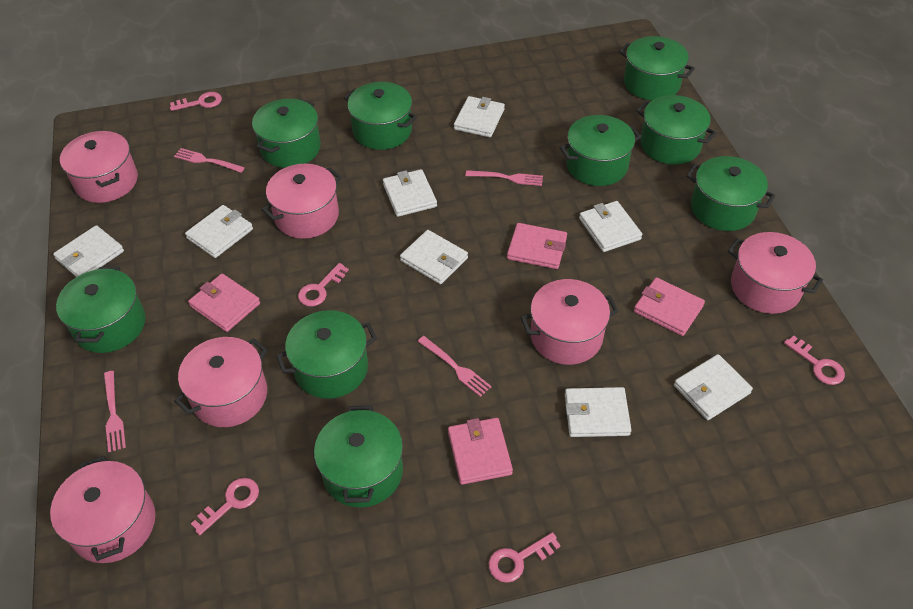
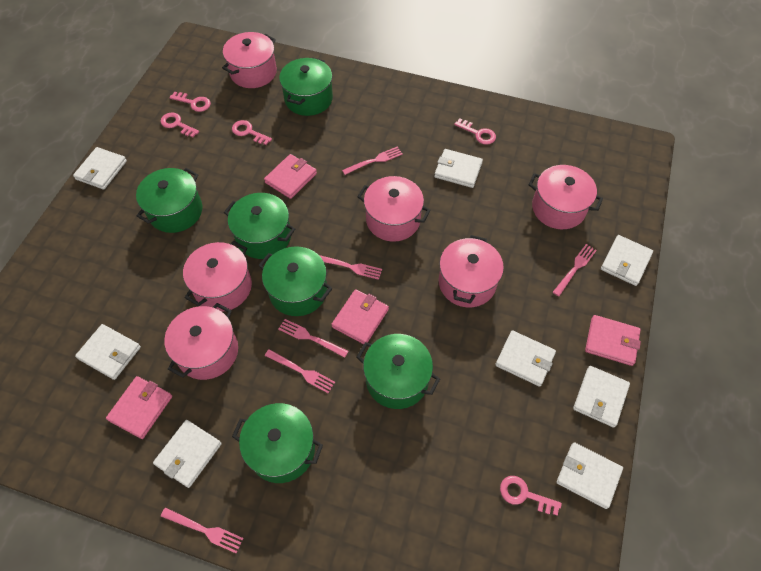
green pot: 9 -> 6
pink fork: 4 -> 6

